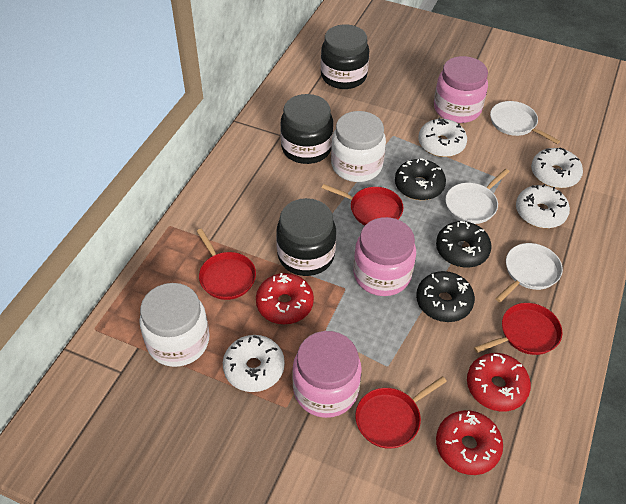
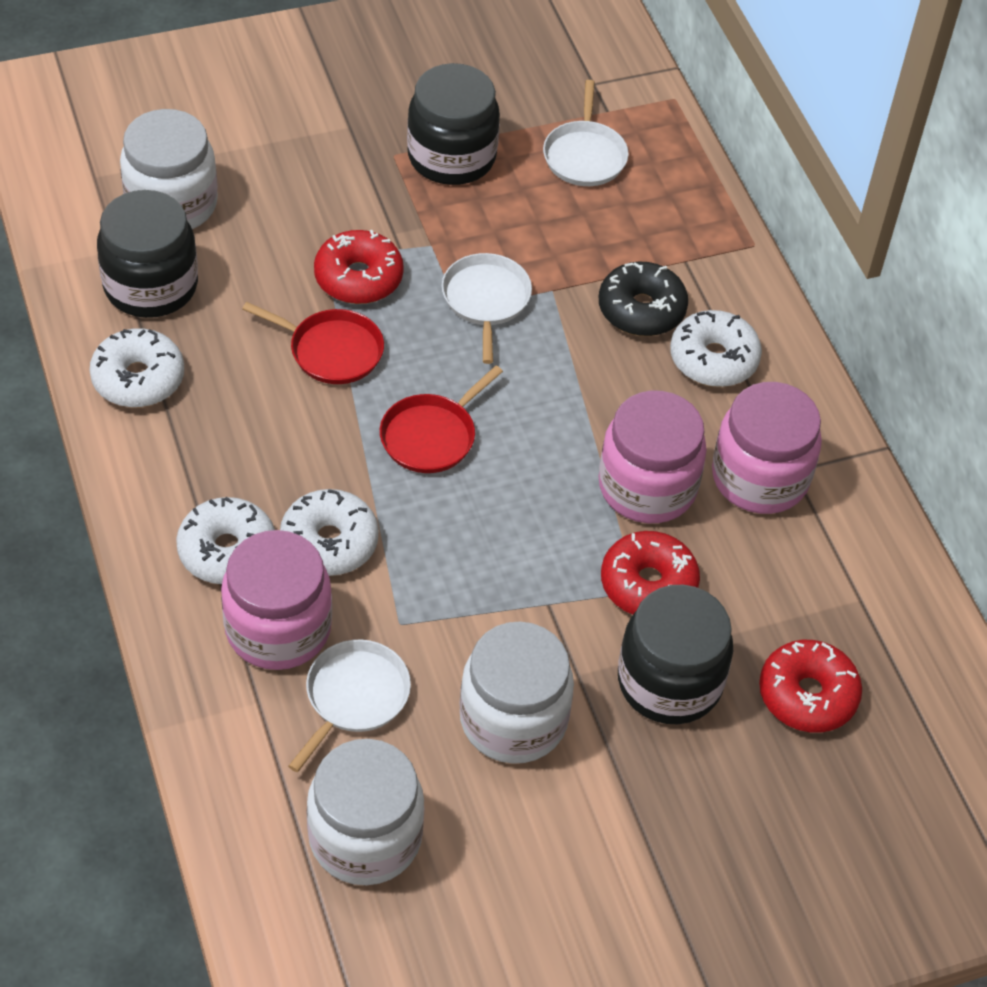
black donut: 3 -> 1
red pan: 4 -> 2
white jar: 2 -> 3

